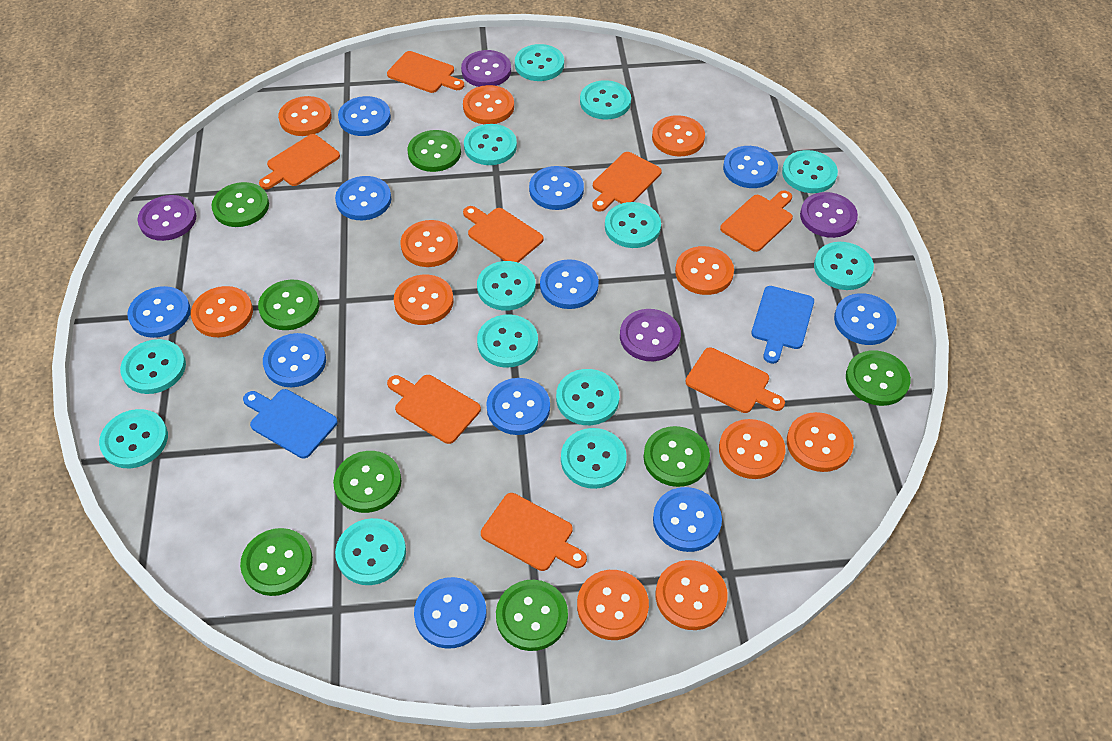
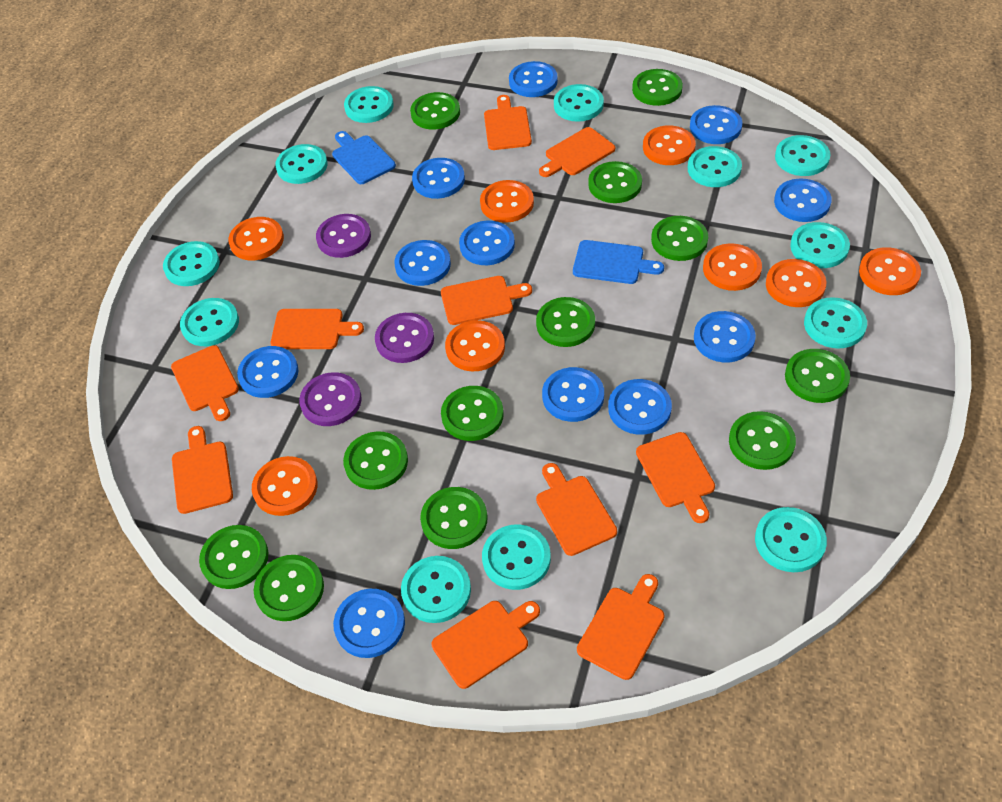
green button: 8 -> 12
orange button: 11 -> 8
orange cutting board: 8 -> 10
purple button: 4 -> 3
turquoise button: 13 -> 12

